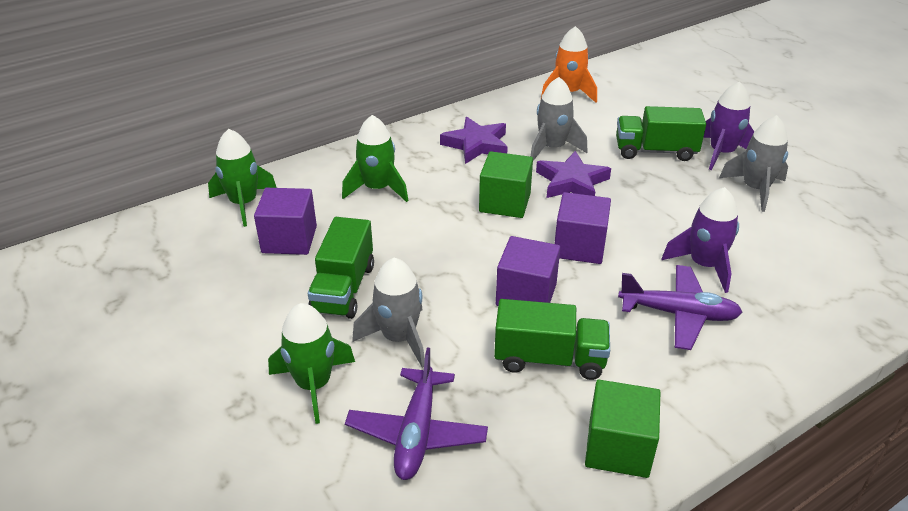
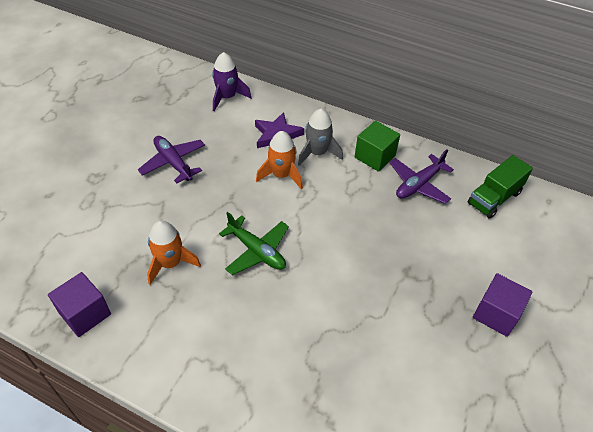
green cube: 2 -> 1
green plane: 0 -> 1
green rocket: 3 -> 0
green truck: 3 -> 1
grey rocket: 3 -> 1
orange rocket: 1 -> 2
purple cube: 3 -> 2
purple rocket: 2 -> 1
purple star: 2 -> 1

